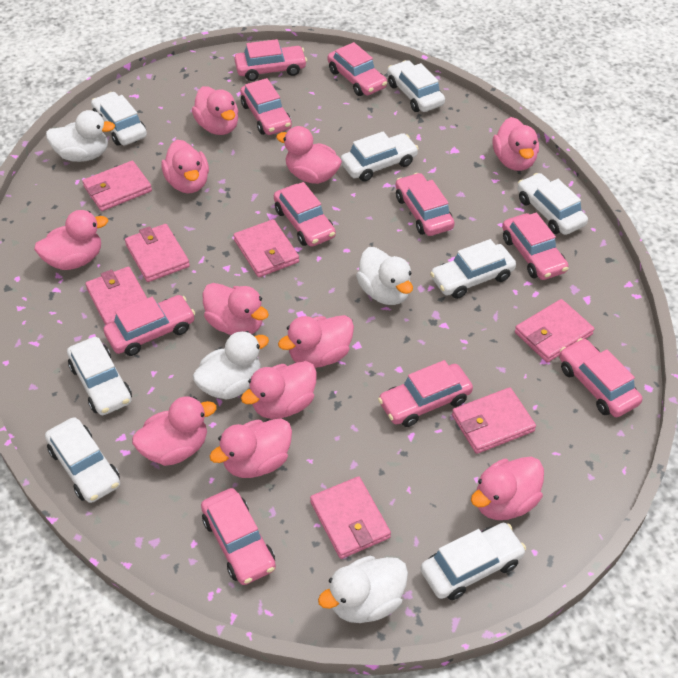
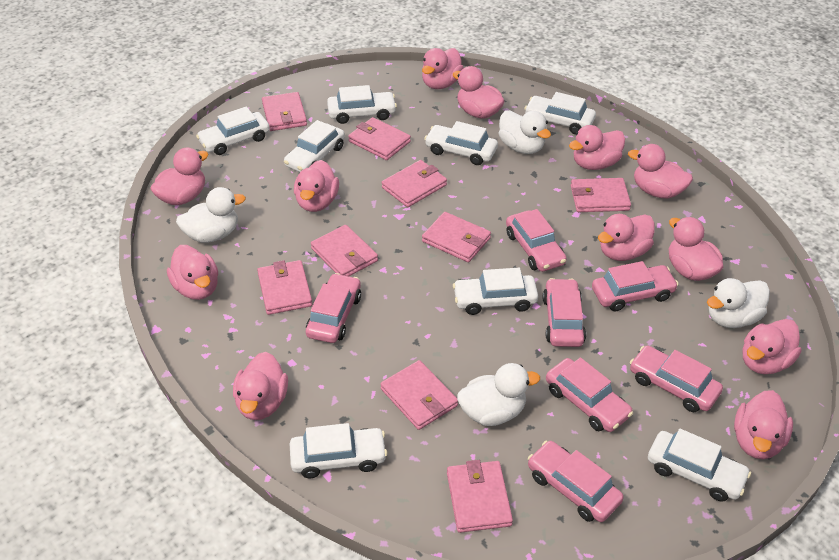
pink car: 10 -> 7
pink duck: 11 -> 12
pink wallet: 7 -> 9

